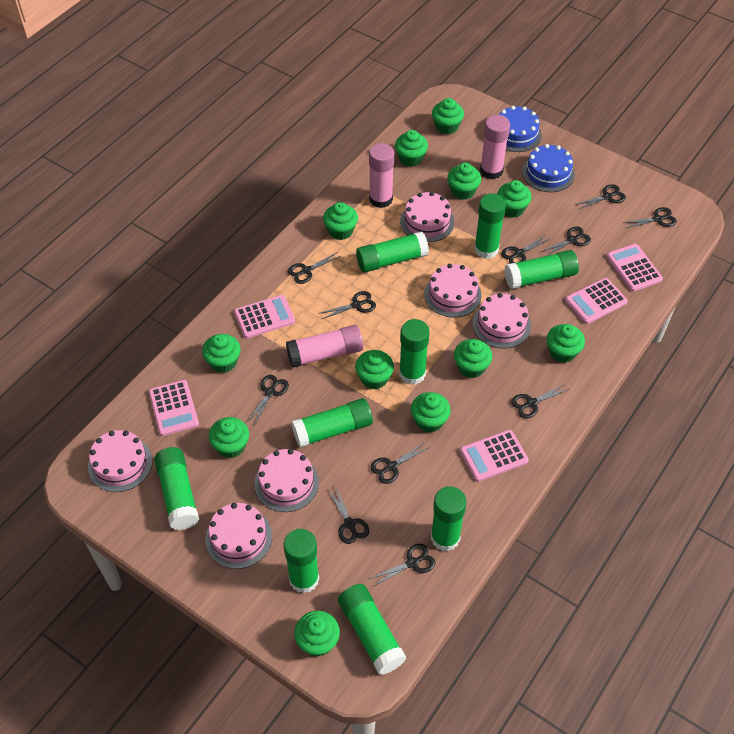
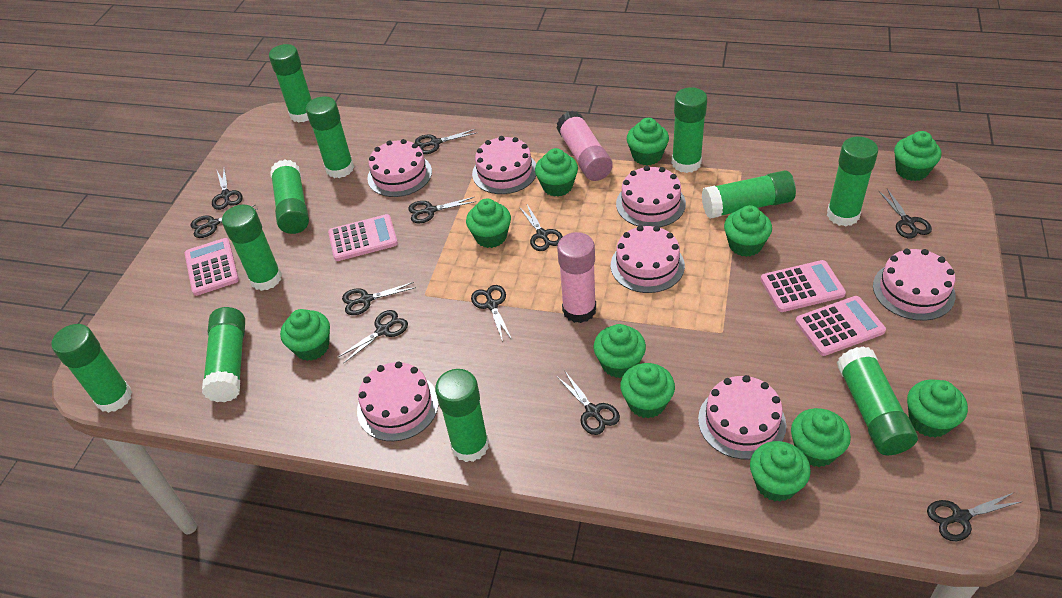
blue cake: 2 -> 0
green cupcake: 12 -> 11
green glue stick: 9 -> 11
pink cake: 6 -> 7
pink calculator: 5 -> 4
pink glue stick: 3 -> 2

